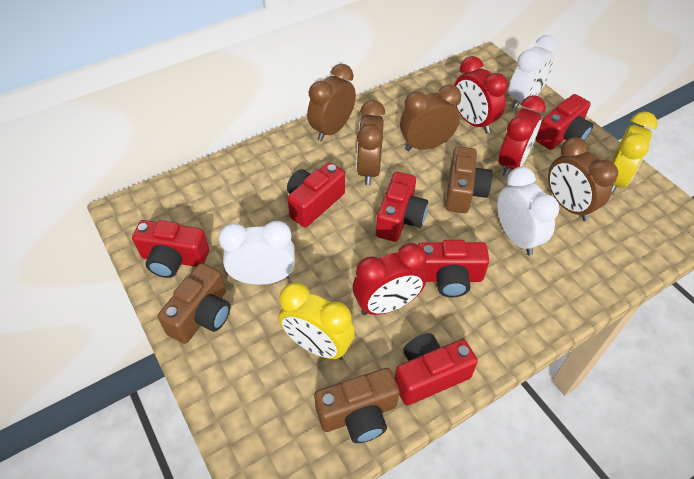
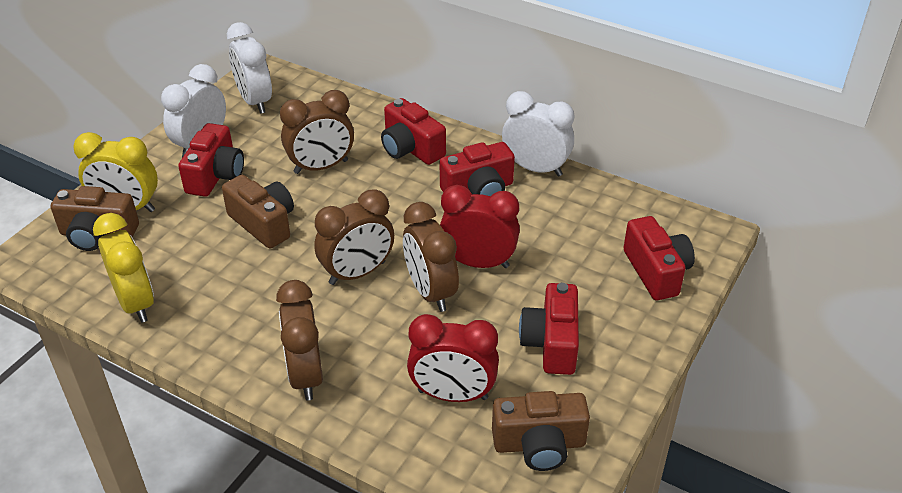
red camera: 6 -> 5
red clock: 3 -> 2

